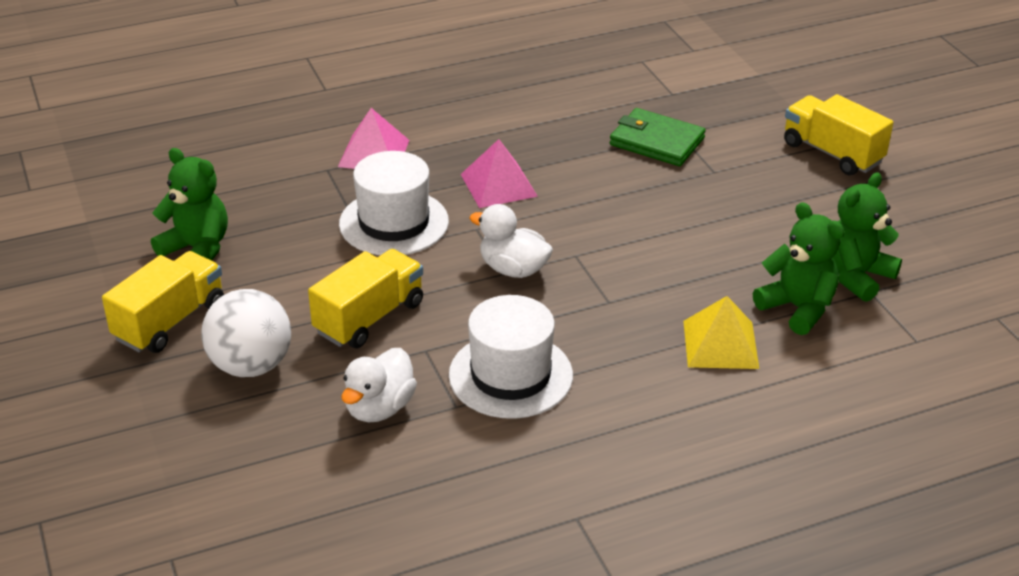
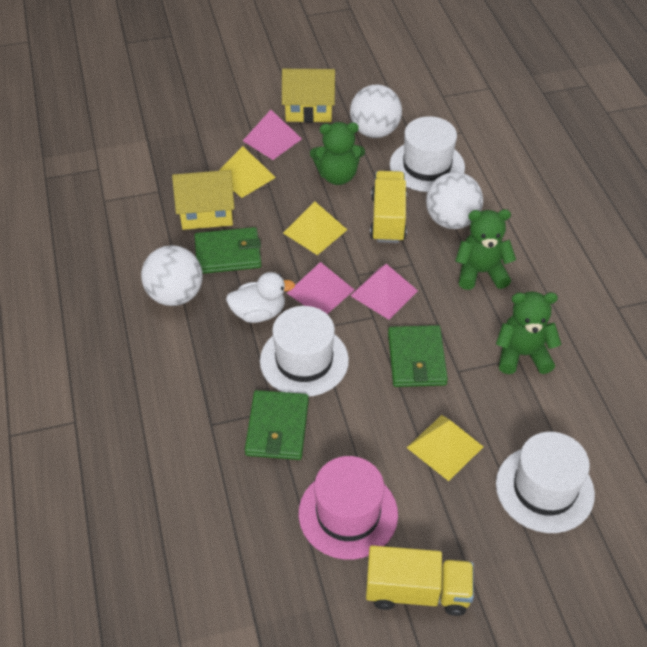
green wallet: 1 -> 3
pink hat: 0 -> 1
pink pyramid: 2 -> 3
white ball: 1 -> 3
white duck: 2 -> 1
white hat: 2 -> 3
yellow house: 0 -> 2
yellow pyramid: 1 -> 3
yellow truck: 3 -> 2

